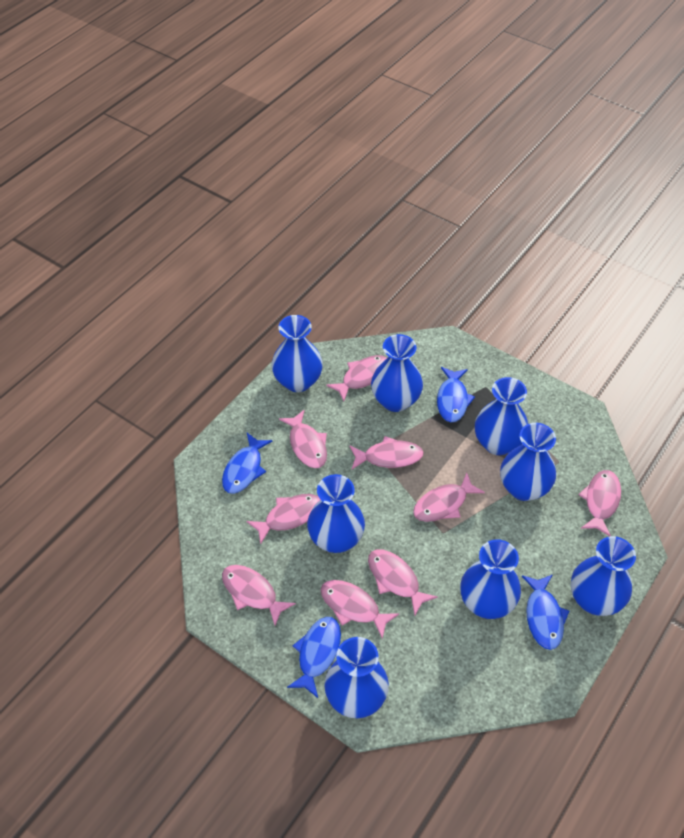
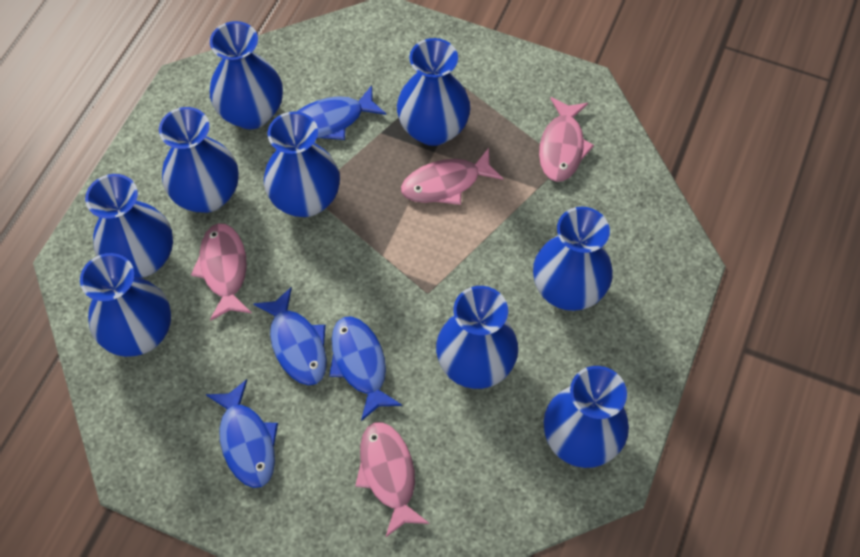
blue vase: 8 -> 9
pink fish: 9 -> 4

